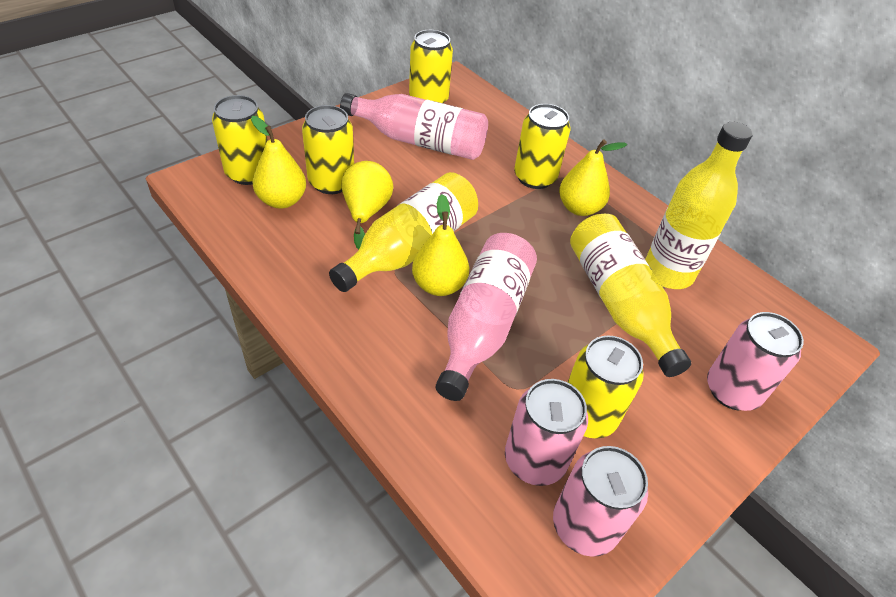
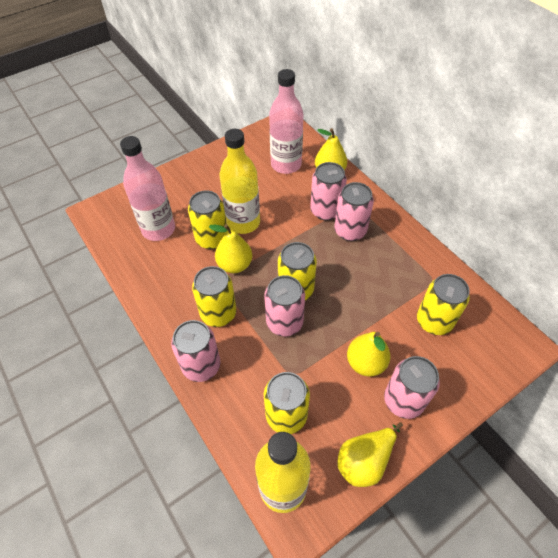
pink can: 3 -> 5
yellow bottle: 3 -> 2

